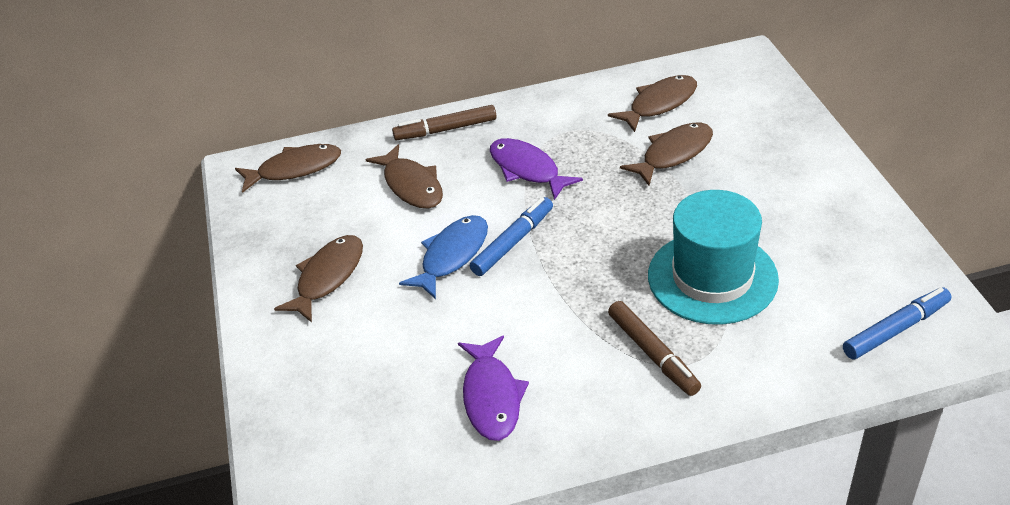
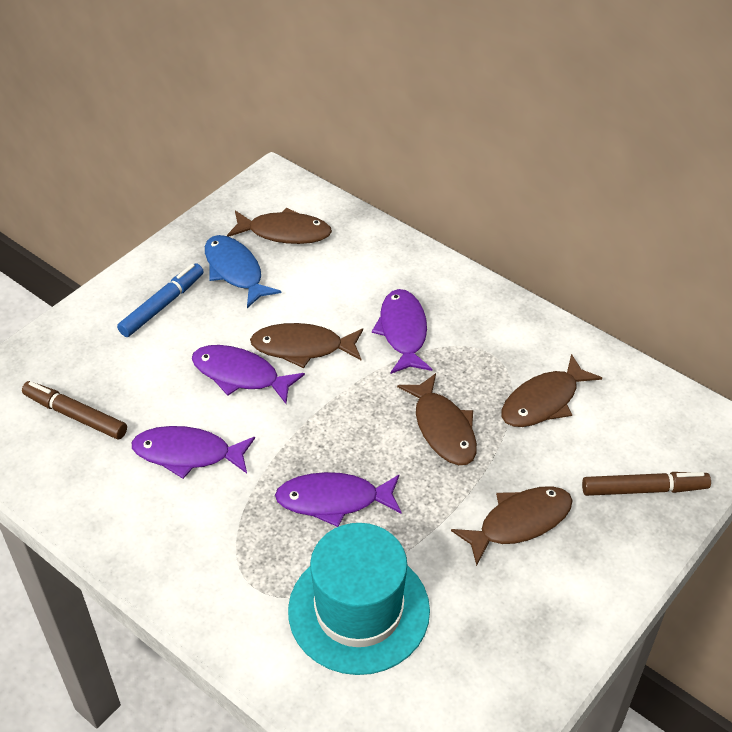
blue marker: 2 -> 1
purple fish: 2 -> 4

